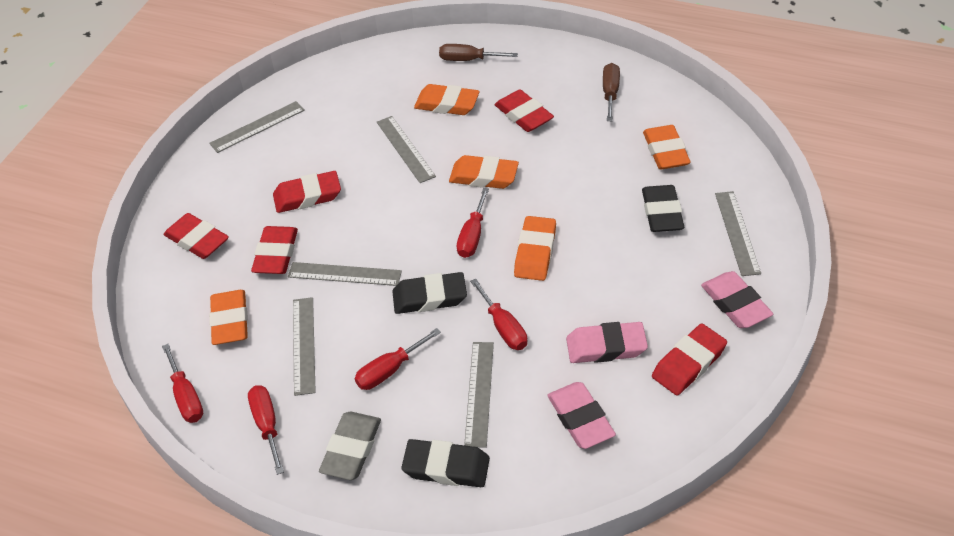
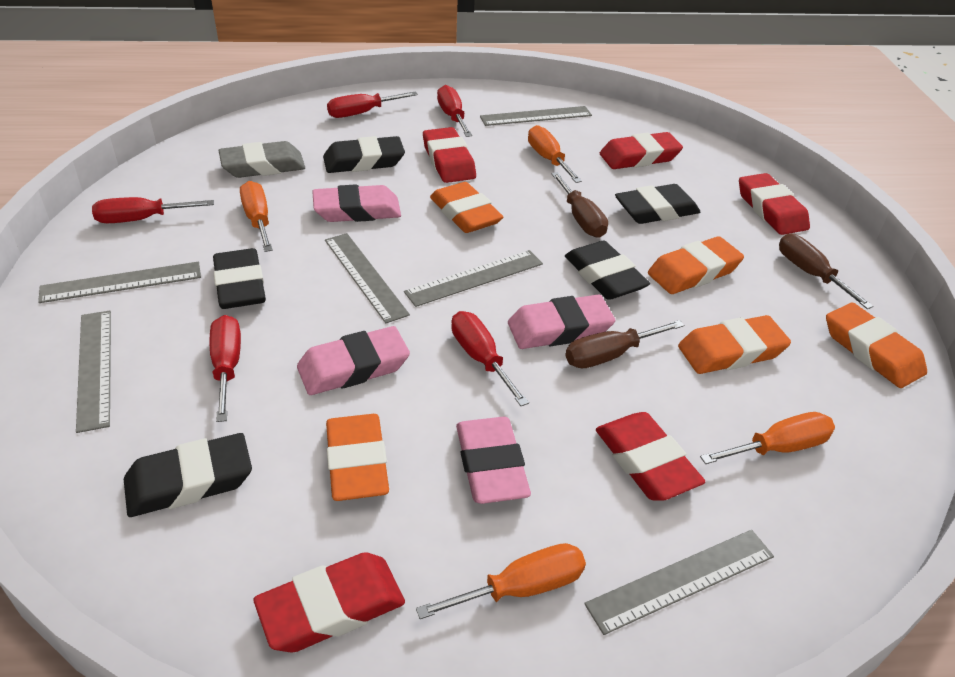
black eraser: 3 -> 5
brown screwdriver: 2 -> 3
orange screwdriver: 0 -> 4
pink eraser: 3 -> 4

